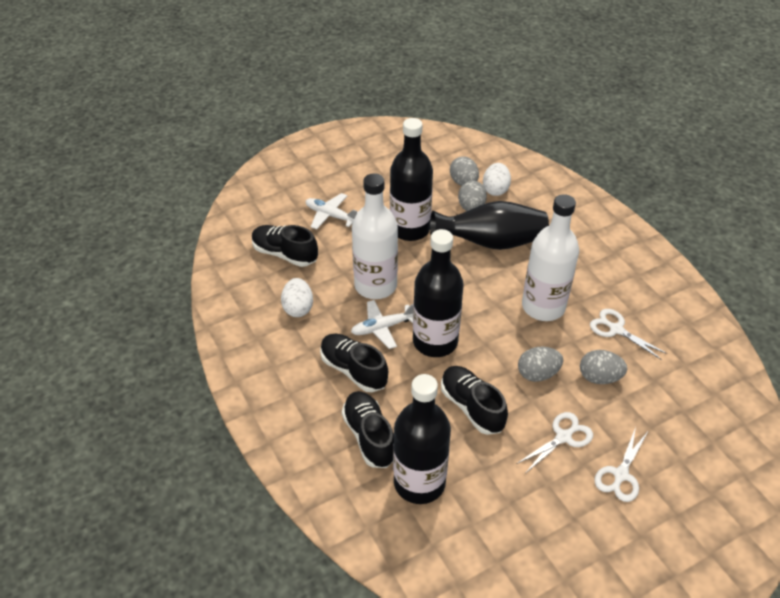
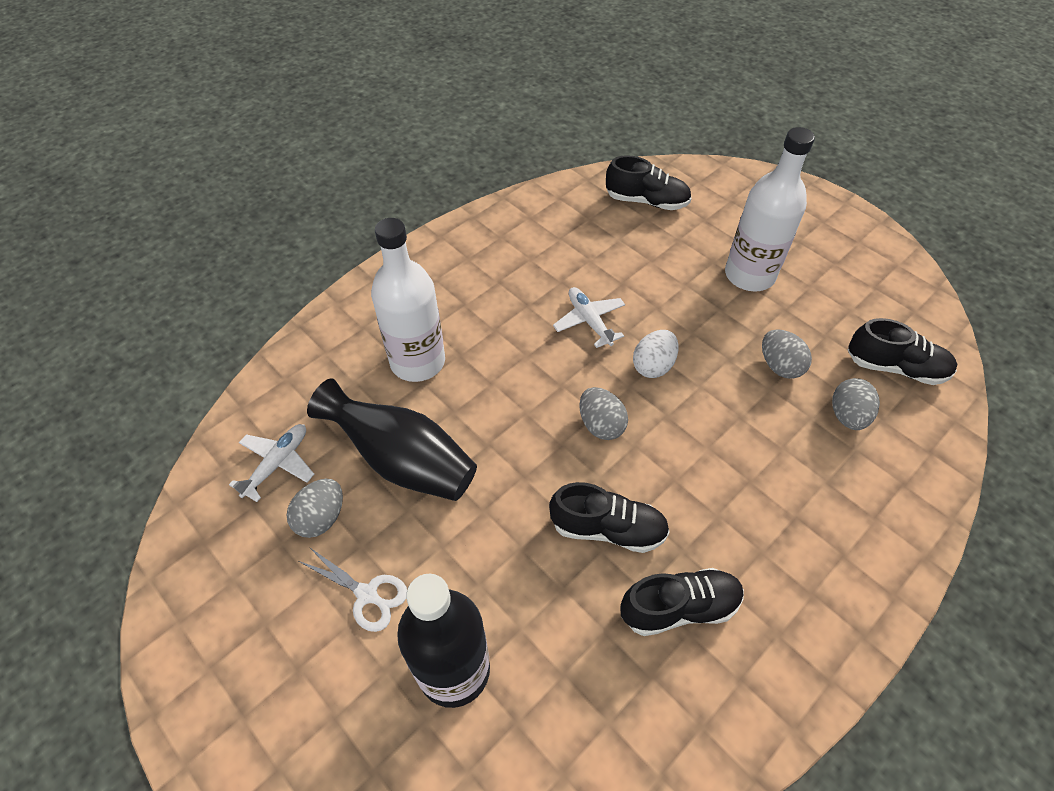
black bottle: 3 -> 1
white egg: 2 -> 1
white scissors: 3 -> 1

